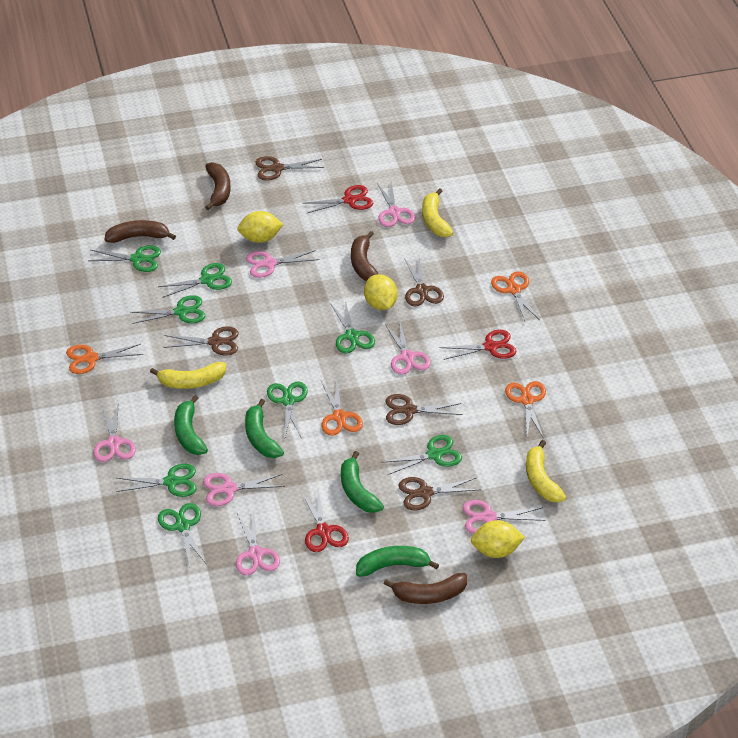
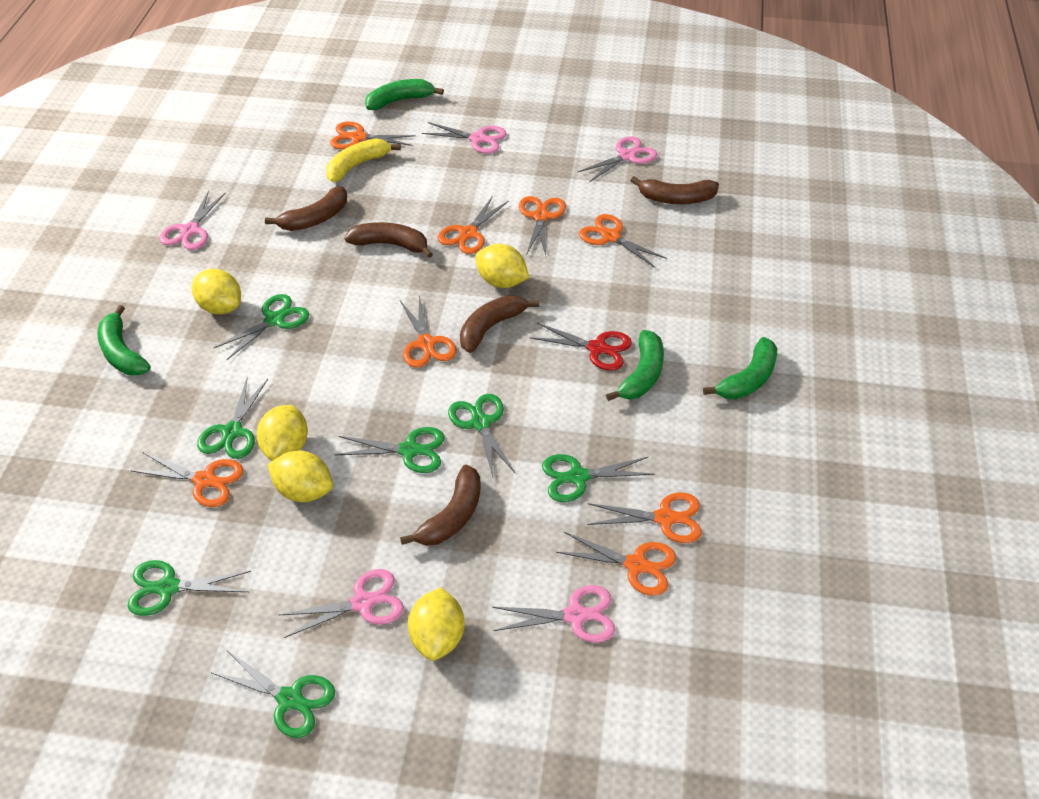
brown banana: 4 -> 5
brown scissors: 5 -> 0
green scissors: 8 -> 7
orange scissors: 4 -> 8
pink scissors: 7 -> 5
red scissors: 3 -> 1
yellow banana: 3 -> 1
yellow lemon: 3 -> 5

